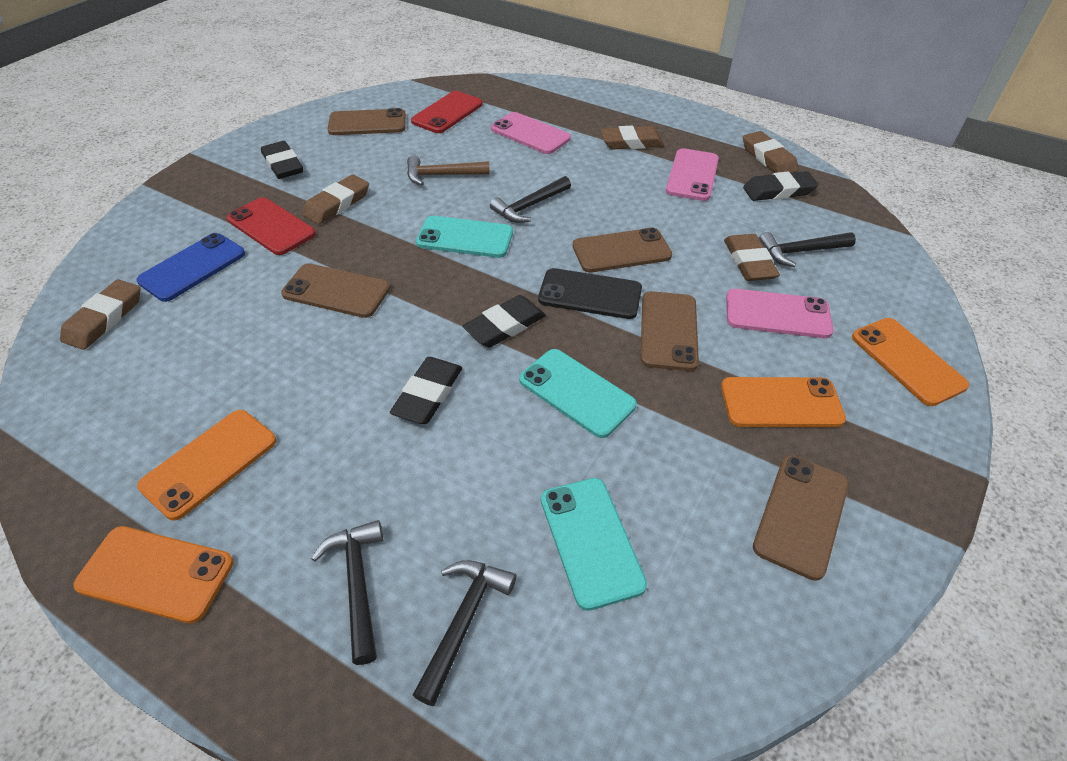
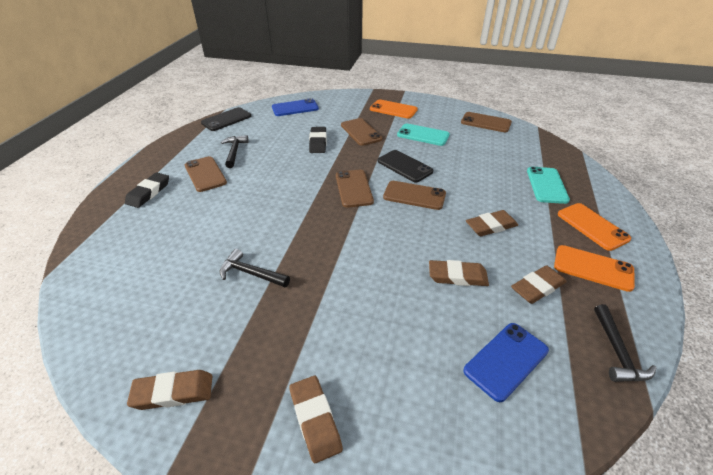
black eraser: 4 -> 2
black hammer: 4 -> 3
black phone: 1 -> 2
blue phone: 1 -> 2
brown hammer: 1 -> 0
orange phone: 4 -> 3
pink phone: 3 -> 0
red phone: 2 -> 0
turquoise phone: 3 -> 2

